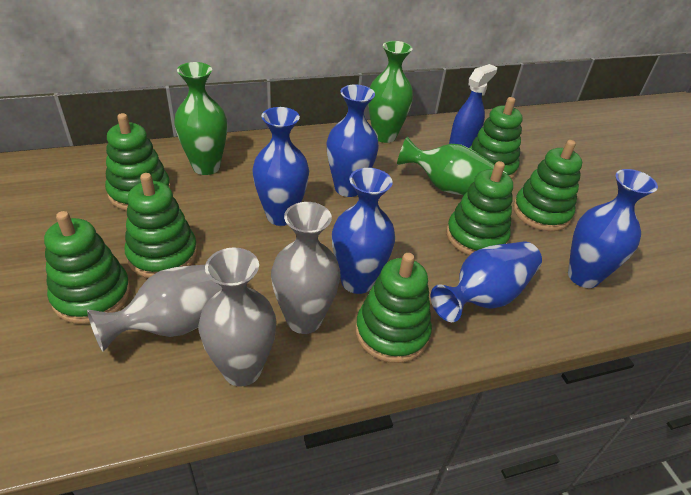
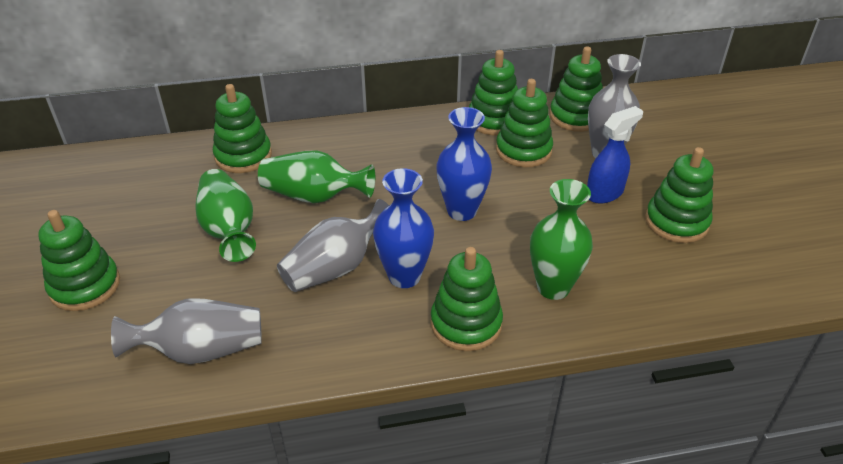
blue vase: 5 -> 2

